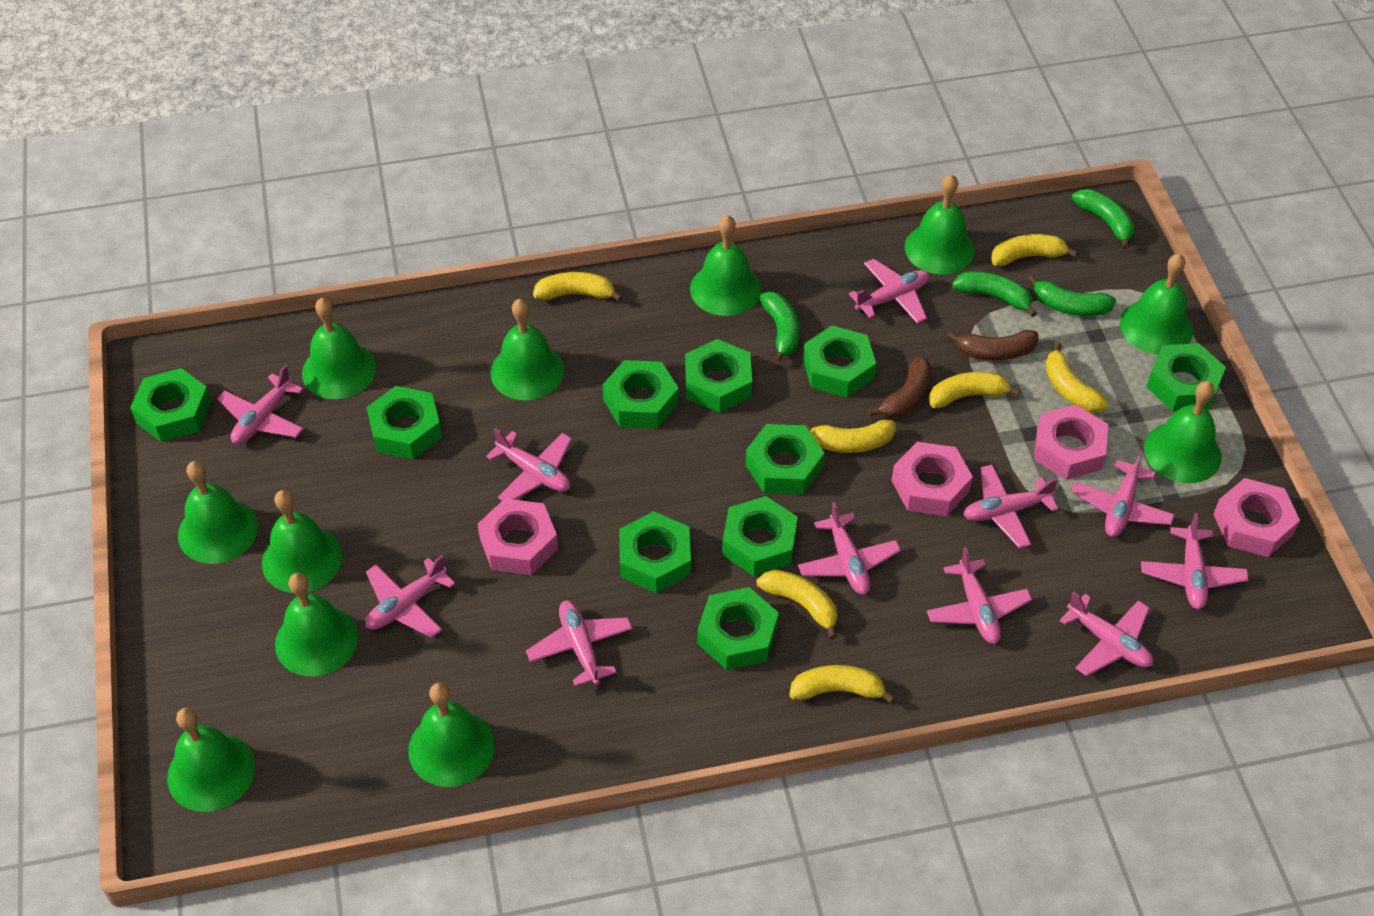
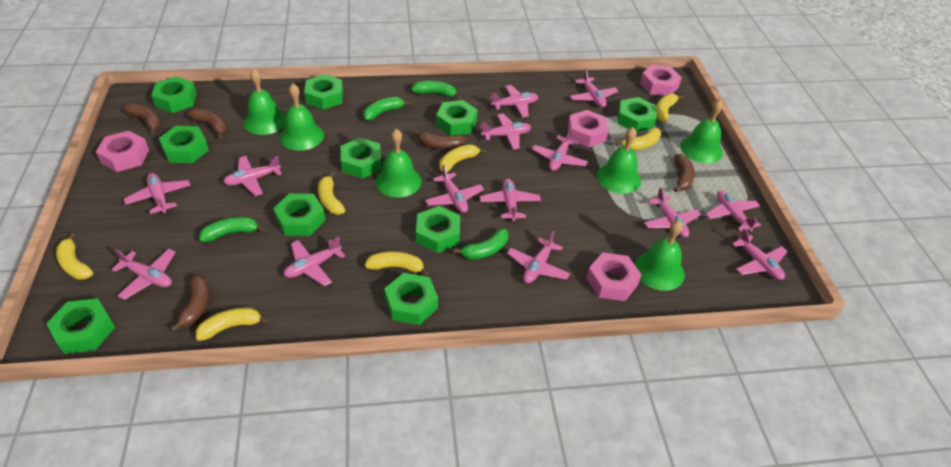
brown banana: 2 -> 5
green bell: 11 -> 6
pink plane: 11 -> 14

